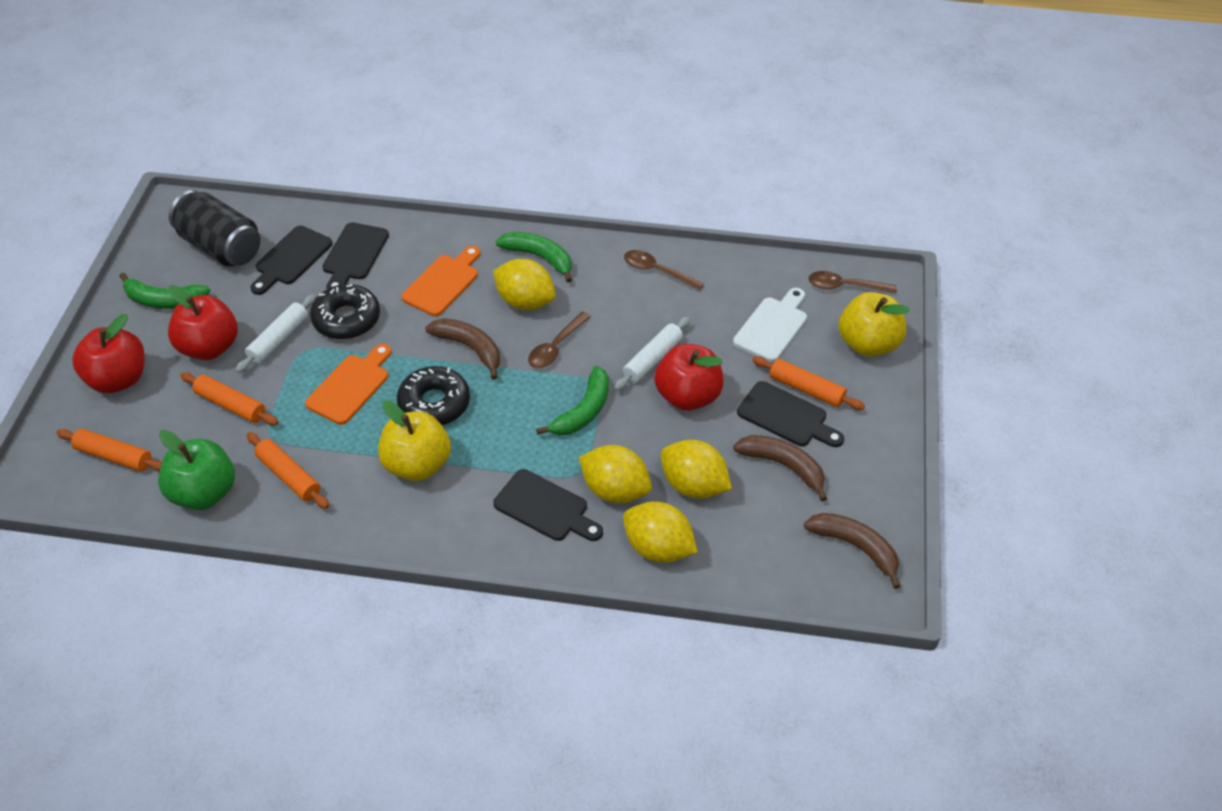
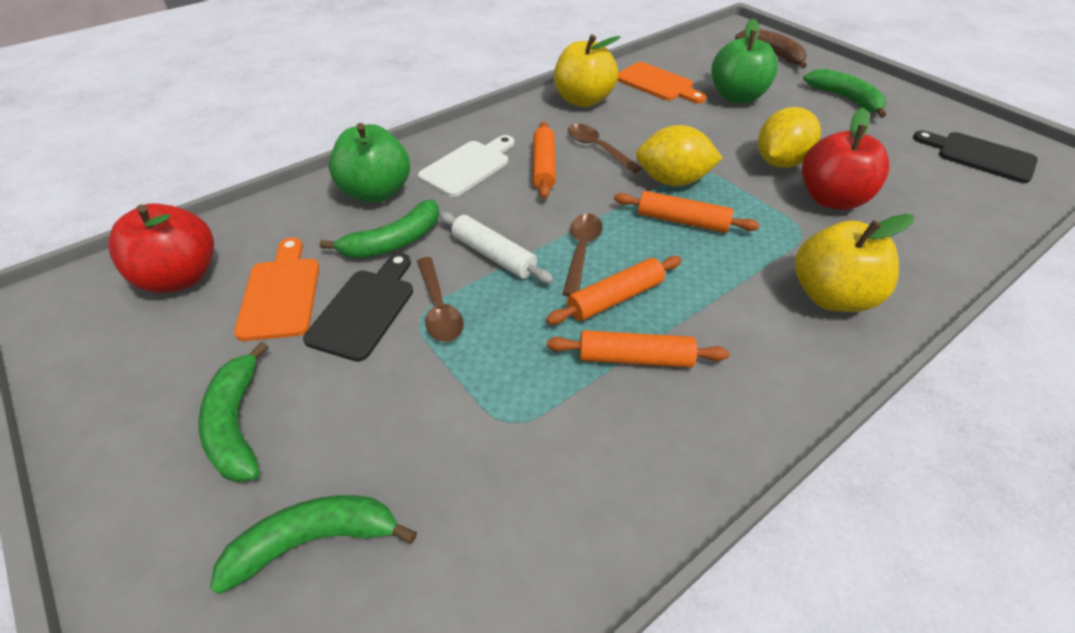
black can: 1 -> 0
black cutting board: 4 -> 2
black donut: 2 -> 0
brown banana: 3 -> 1
green apple: 1 -> 2
green banana: 3 -> 4
red apple: 3 -> 2
white rolling pin: 2 -> 1
yellow lemon: 4 -> 2

